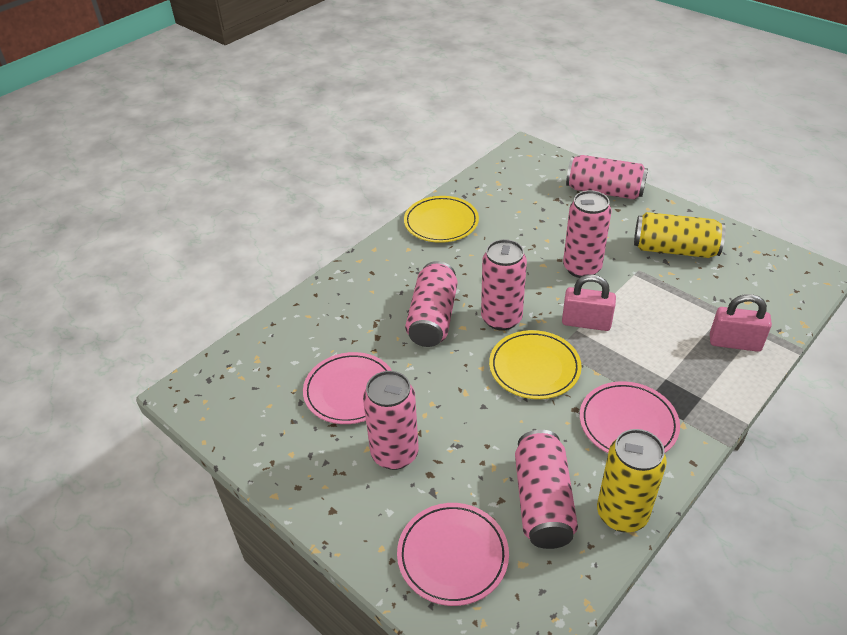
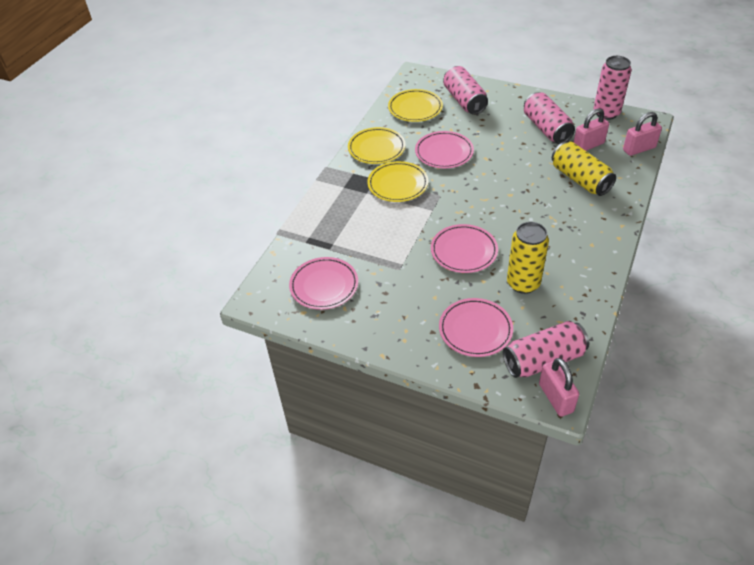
pink can: 6 -> 4
pink padlock: 2 -> 3
pink plate: 3 -> 4
yellow plate: 2 -> 3

